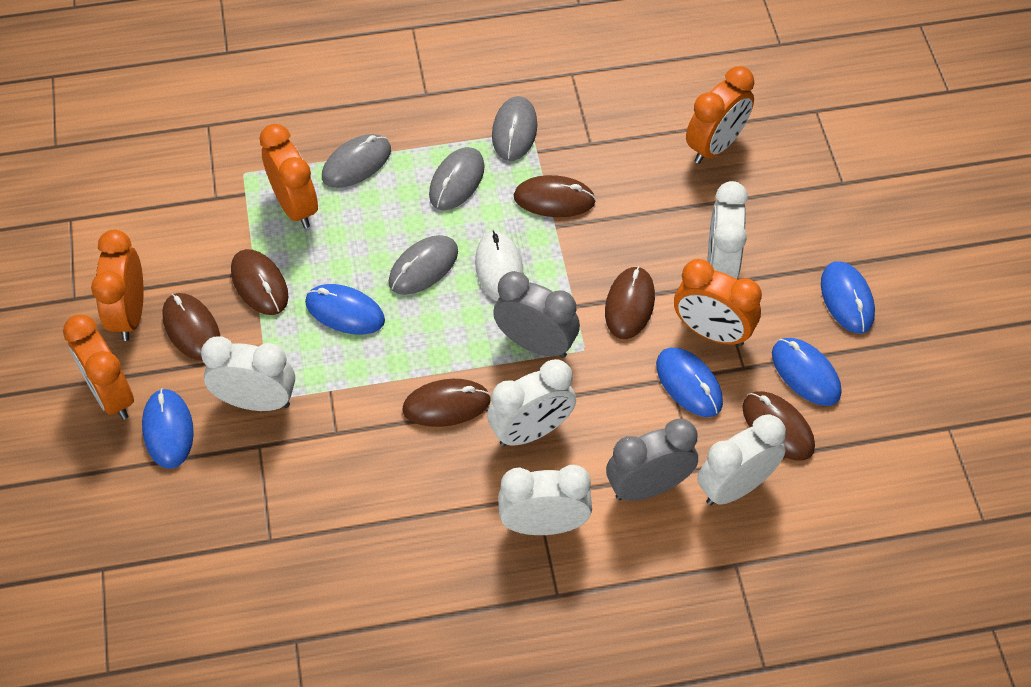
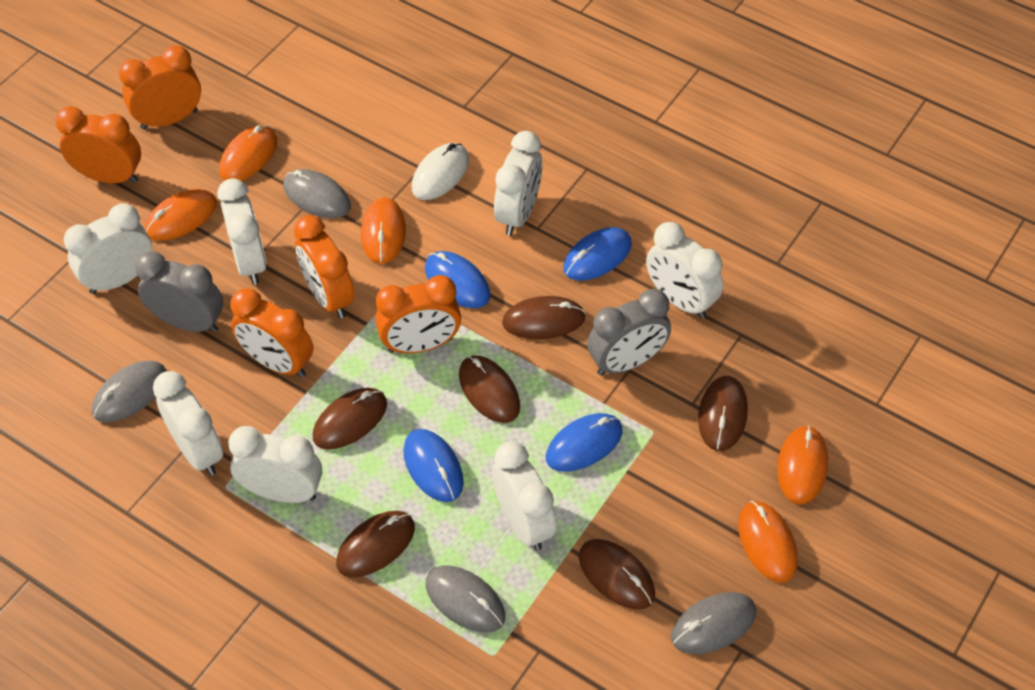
blue mouse: 5 -> 4
orange mouse: 0 -> 5
white clock: 5 -> 7

